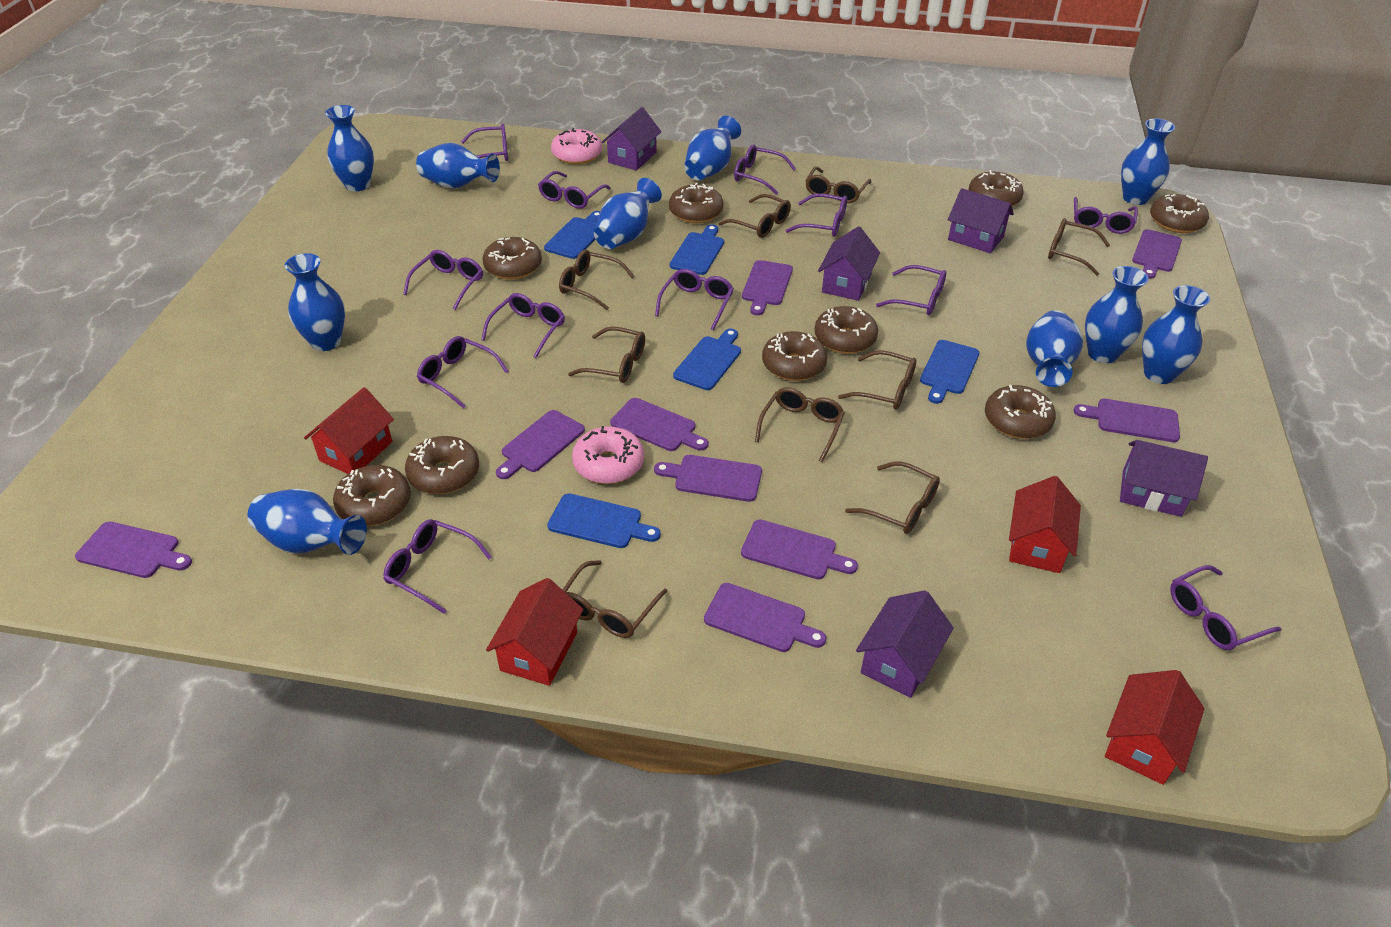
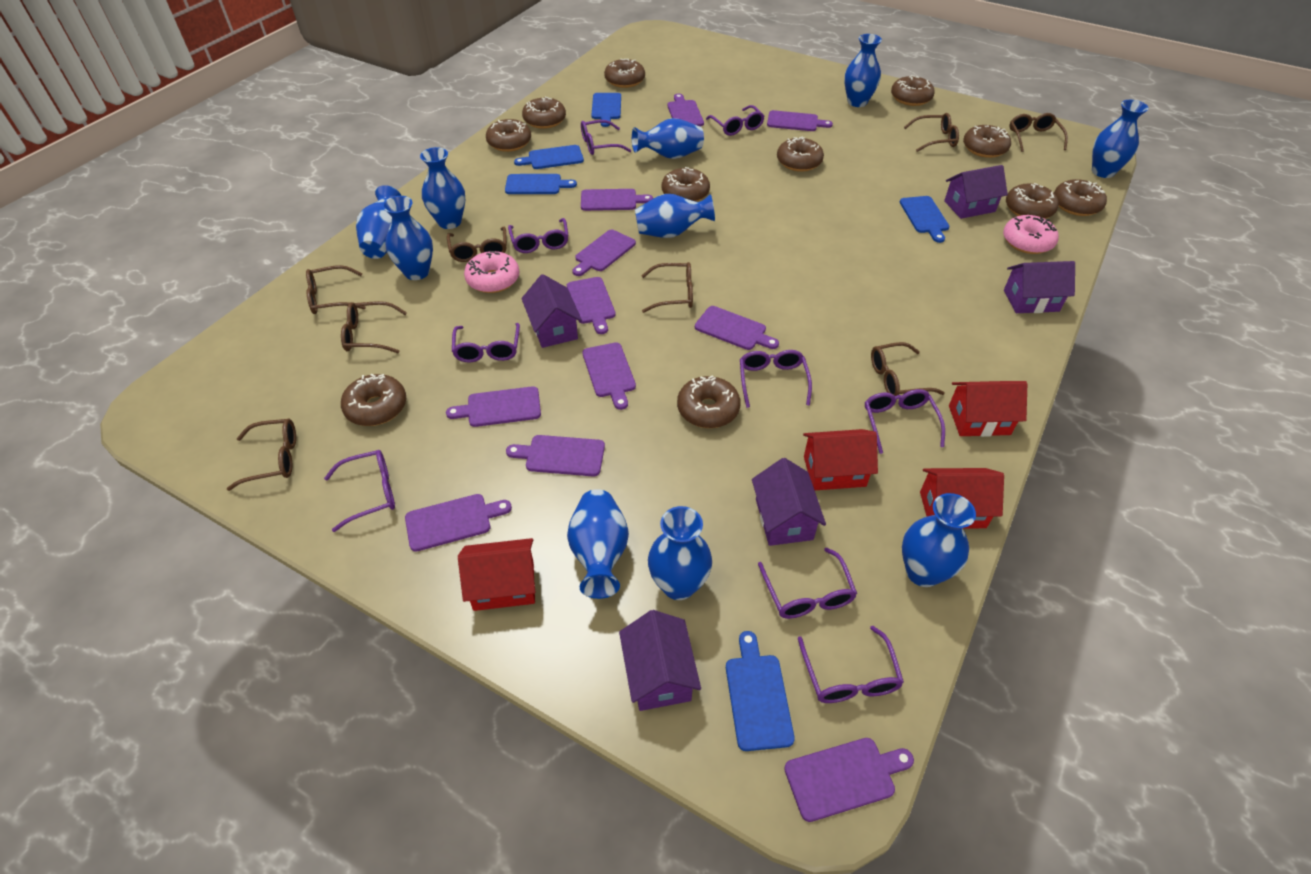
brown donut: 9 -> 11
brown glasses: 9 -> 8
purple cutting board: 9 -> 11
purple glasses: 12 -> 9

